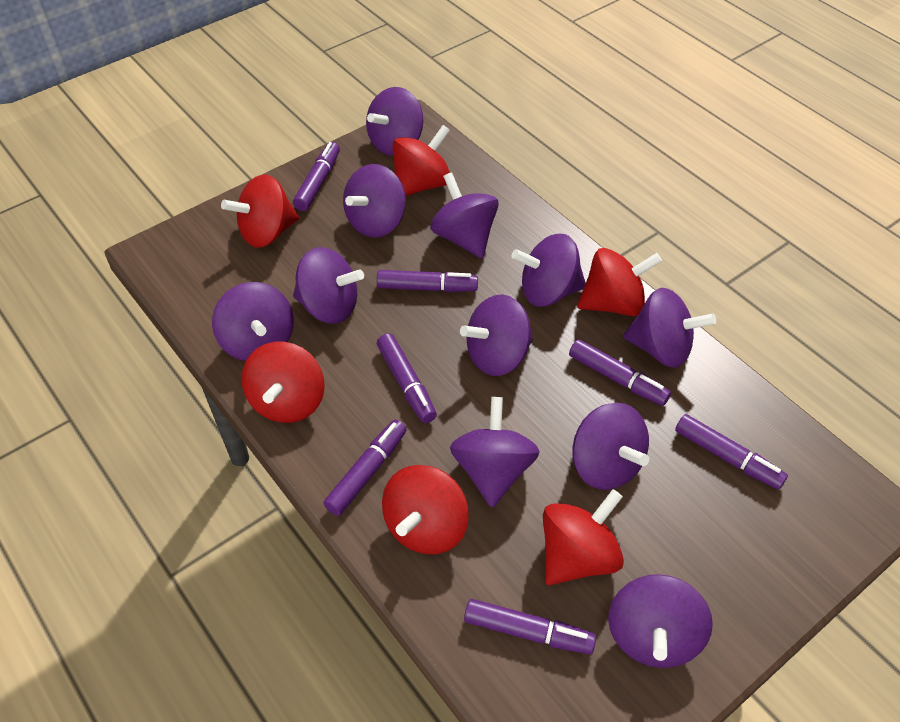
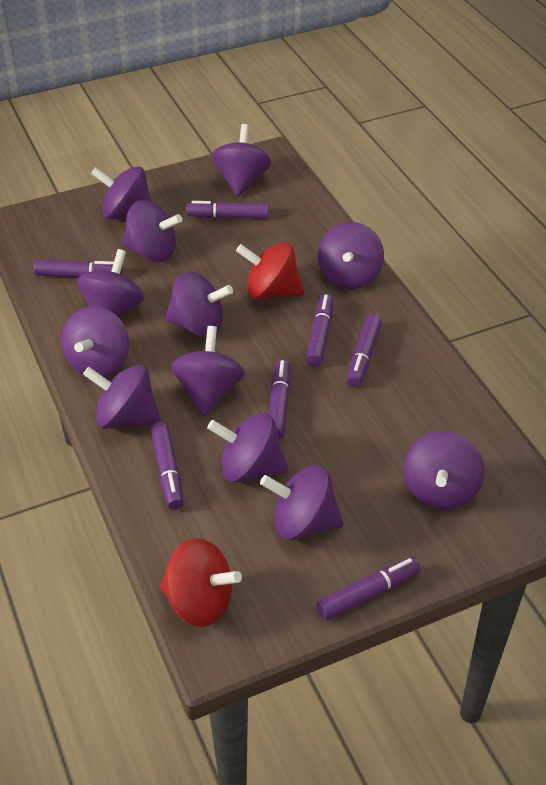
purple spinning top: 11 -> 12
red spinning top: 6 -> 2

